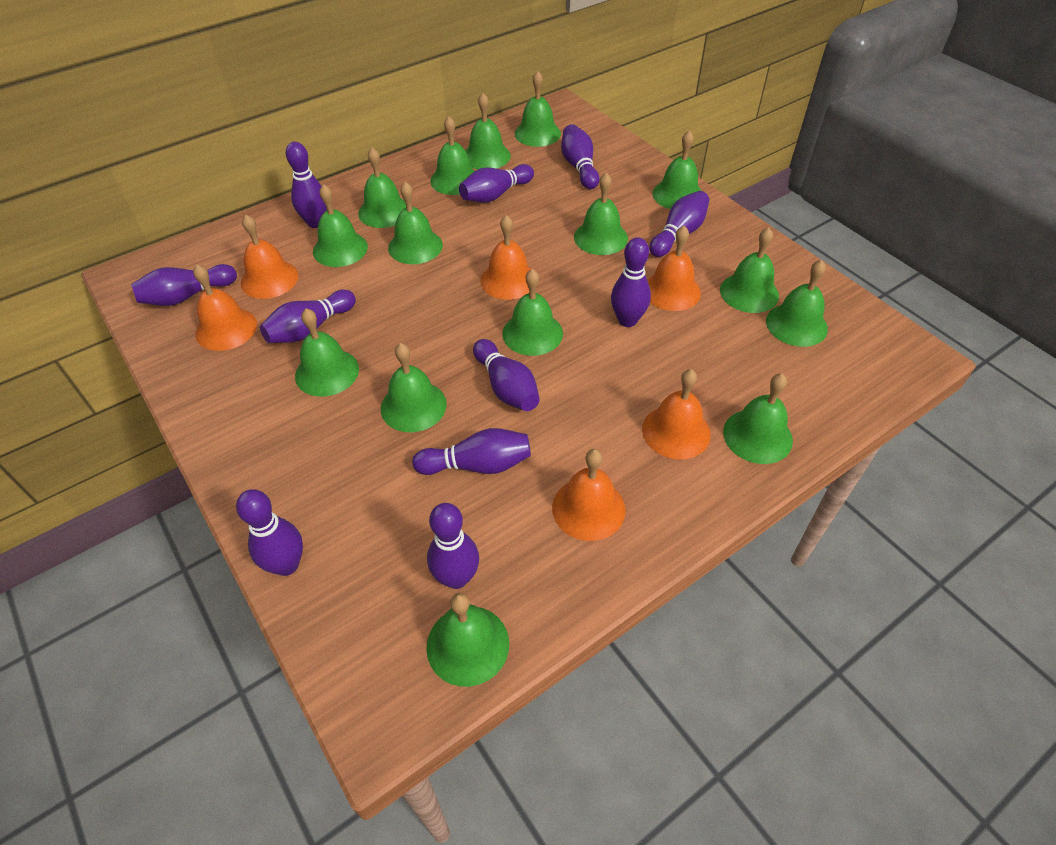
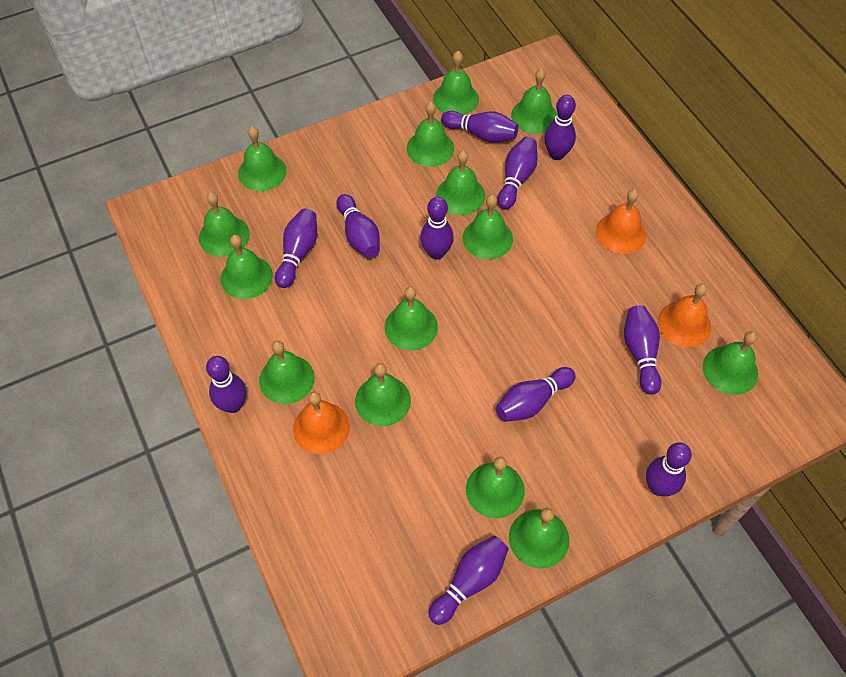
green bell: 15 -> 14
orange bell: 6 -> 3

